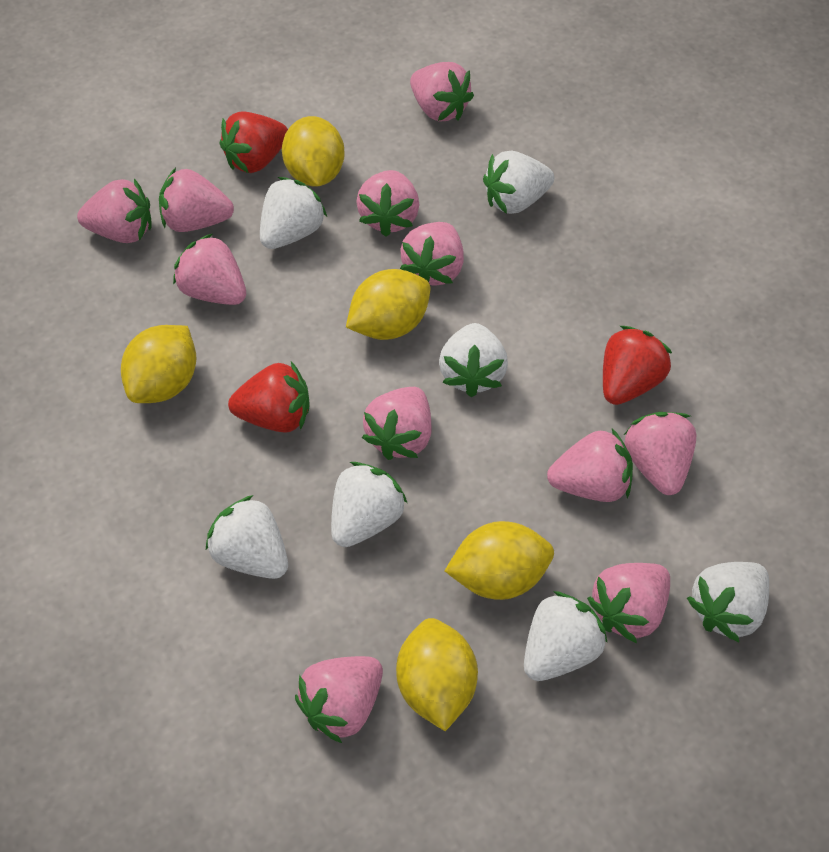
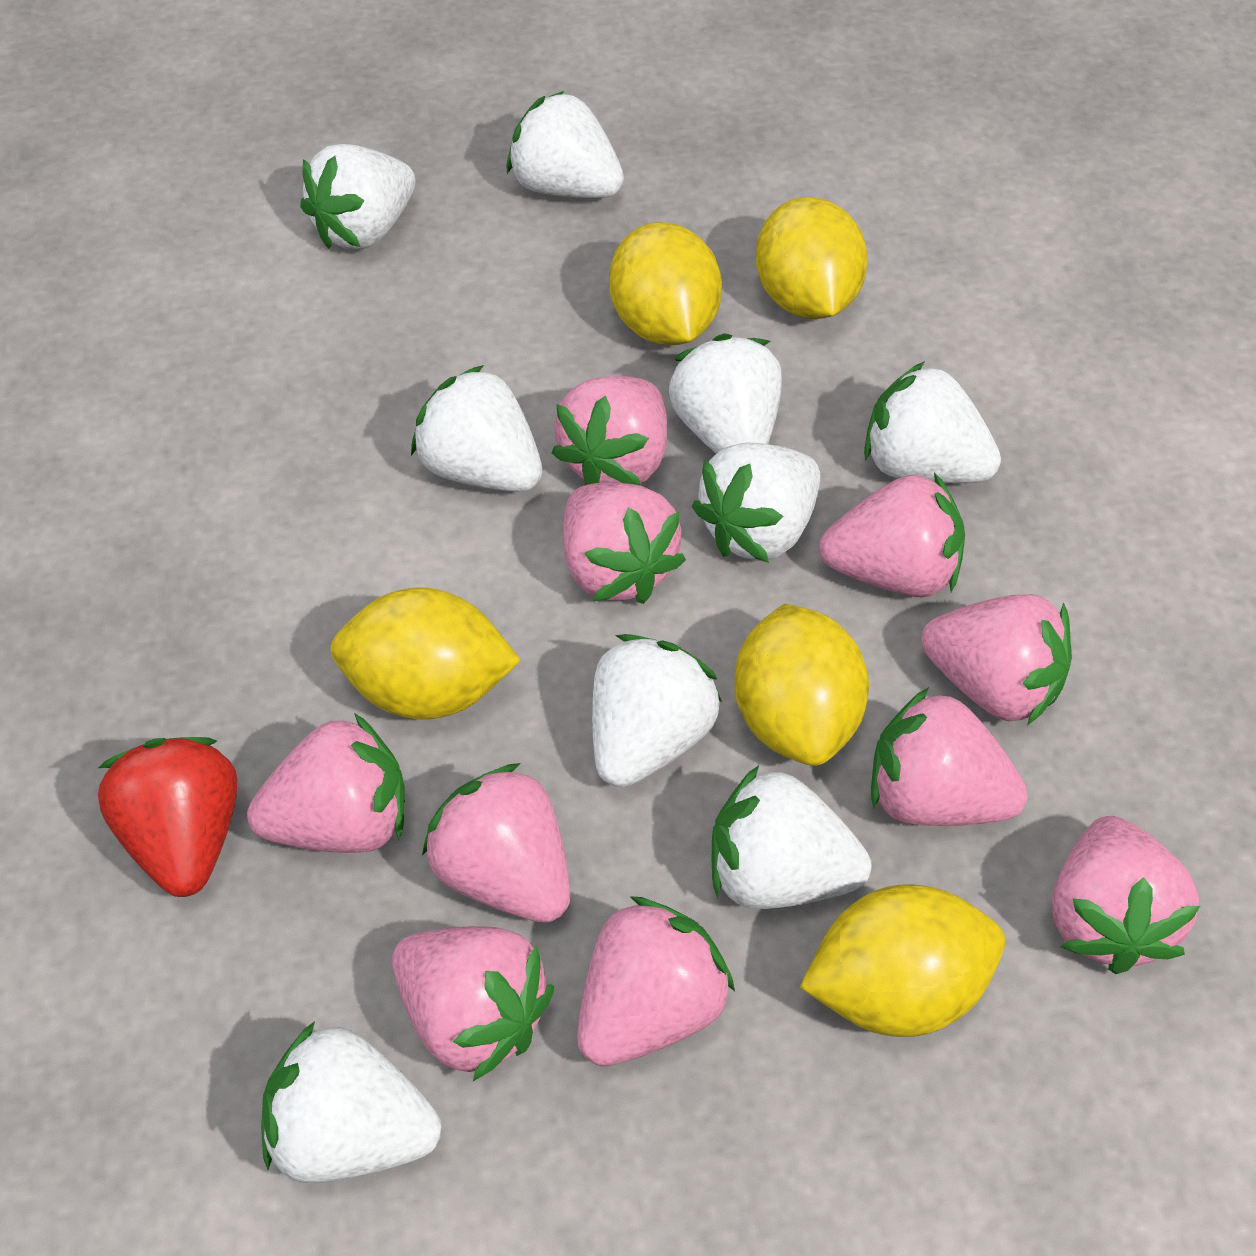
pink strawberry: 11 -> 10
red strawberry: 3 -> 1
white strawberry: 7 -> 9

